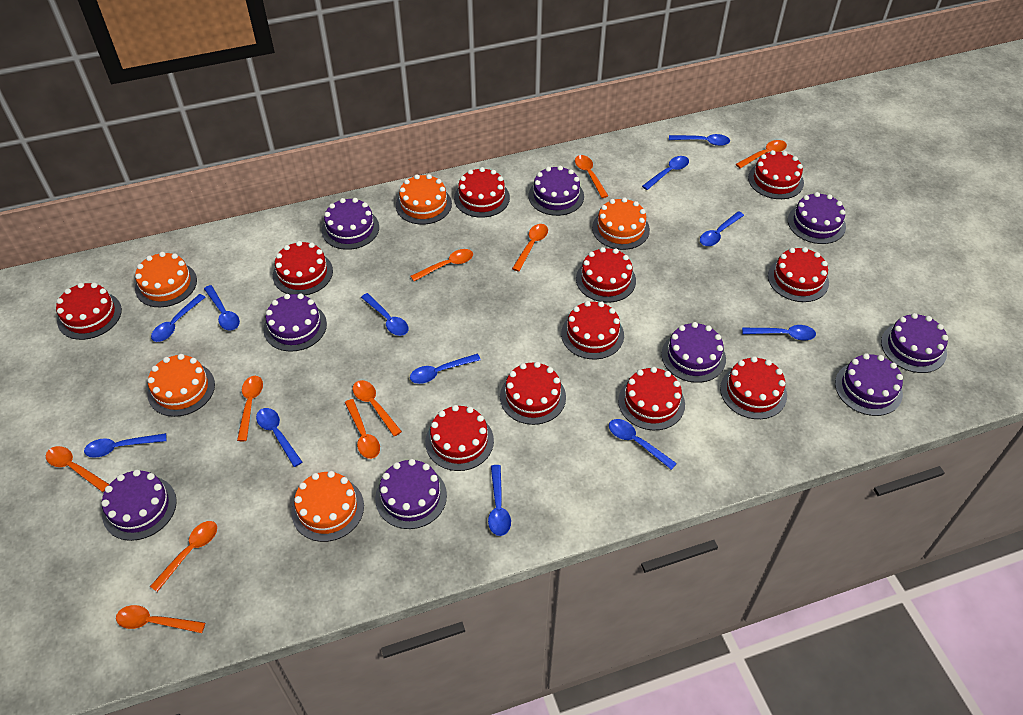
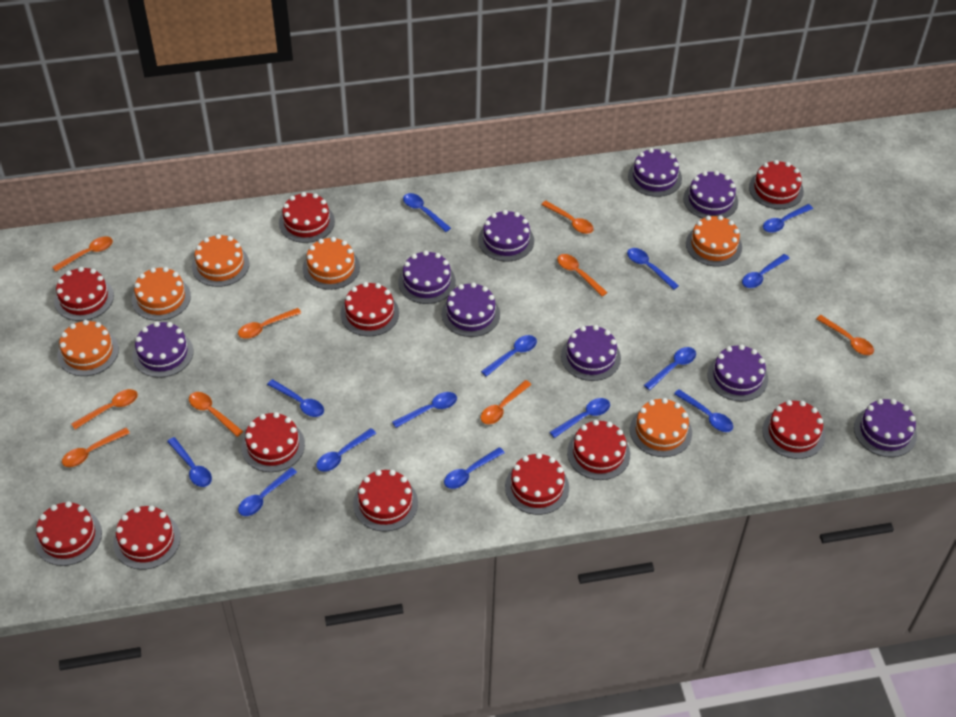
blue spoon: 12 -> 14
orange cake: 5 -> 6
orange spoon: 10 -> 9

